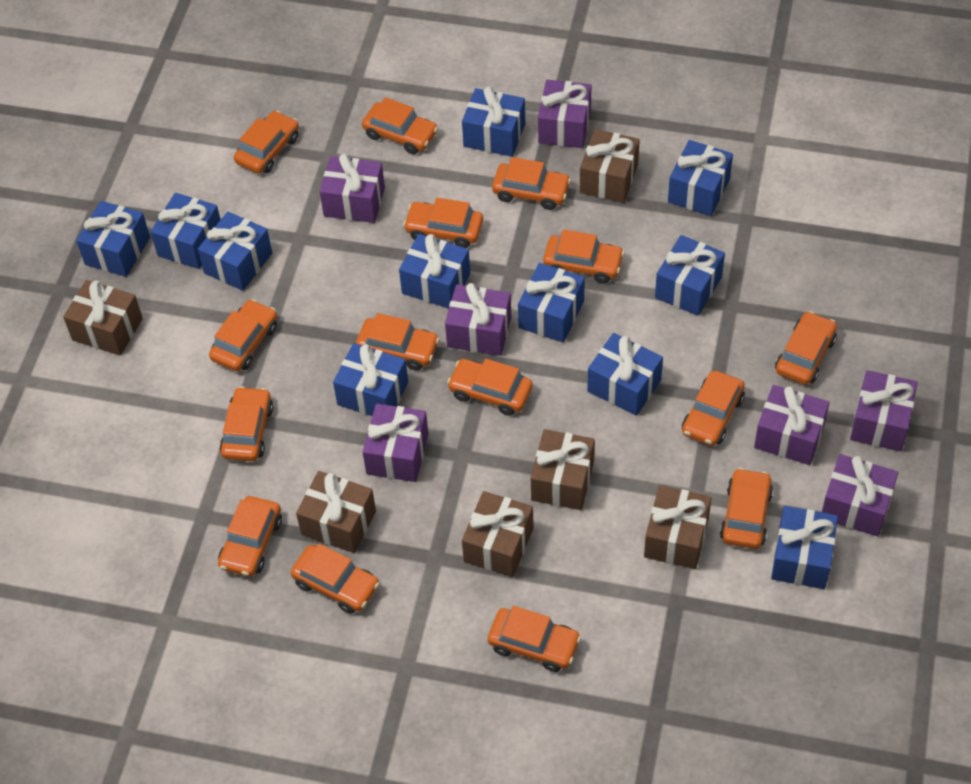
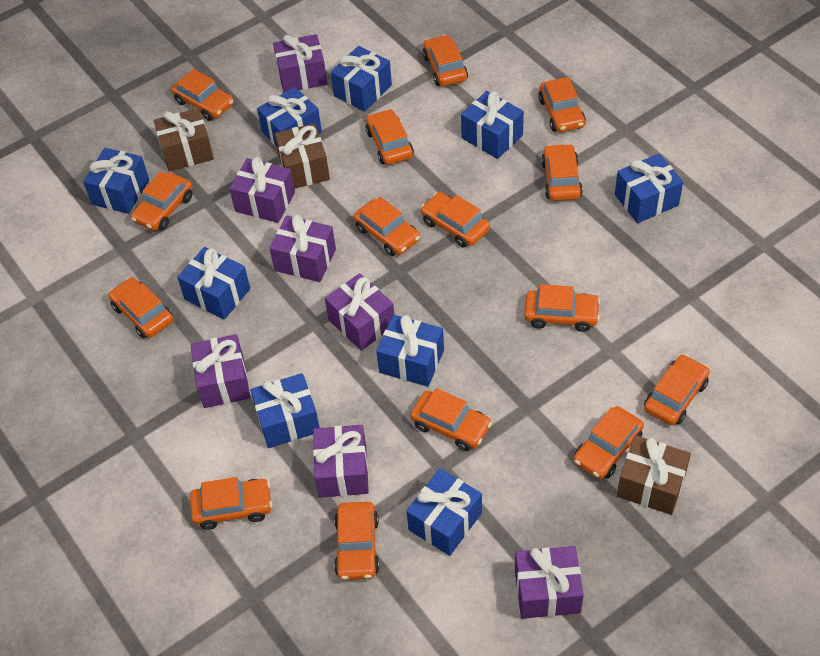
blue gift: 11 -> 9
brown gift: 6 -> 3

